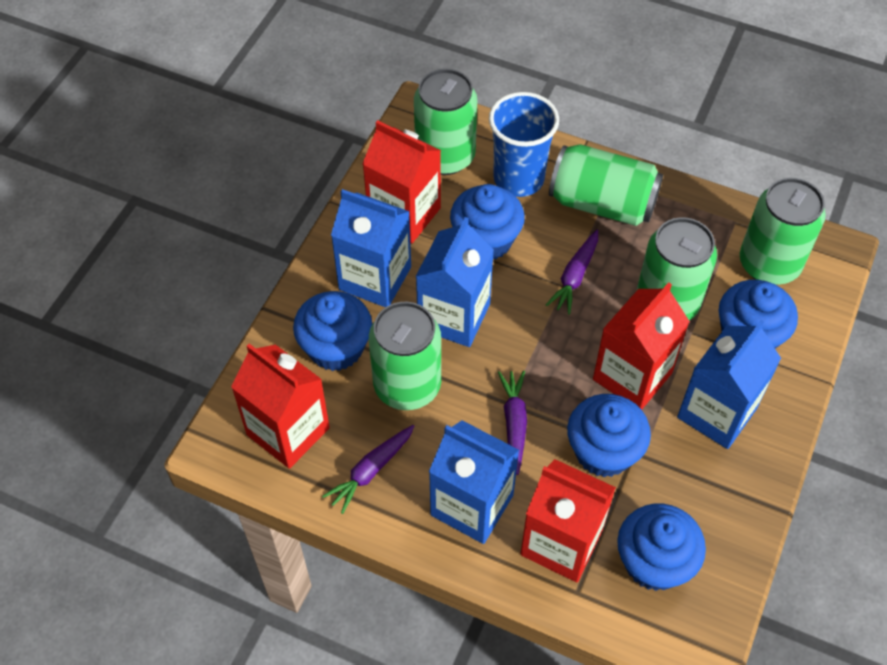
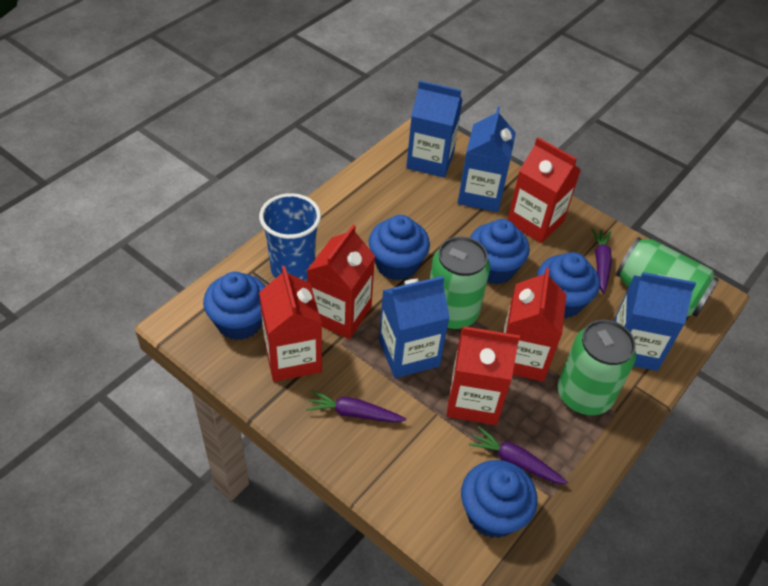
green can: 5 -> 3
red carton: 4 -> 5

